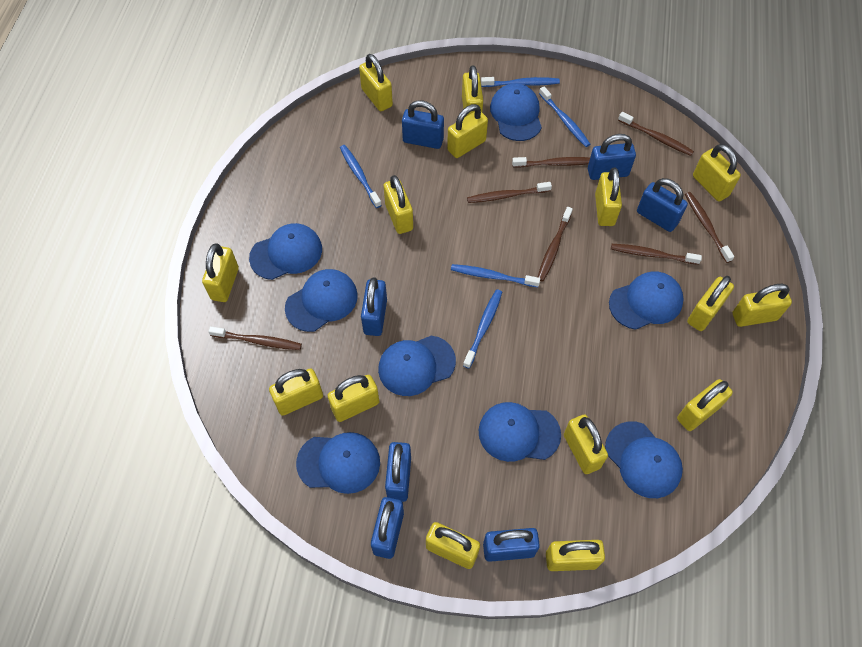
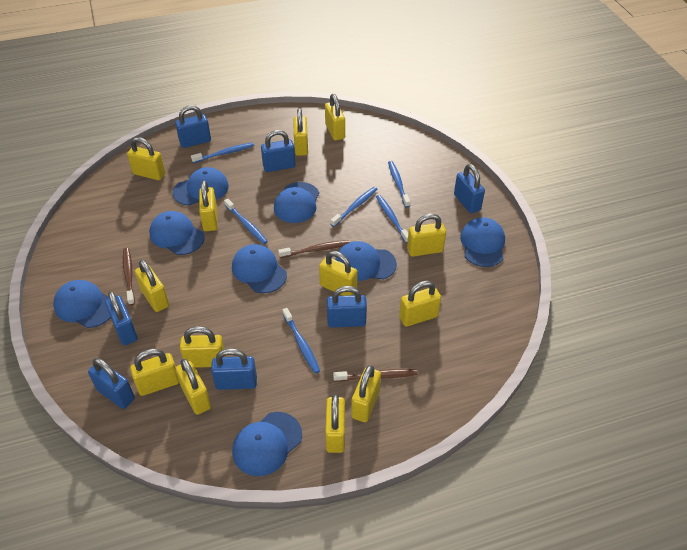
blue toothbrush: 5 -> 6
brown toothbrush: 7 -> 3
yellow padlock: 15 -> 13

